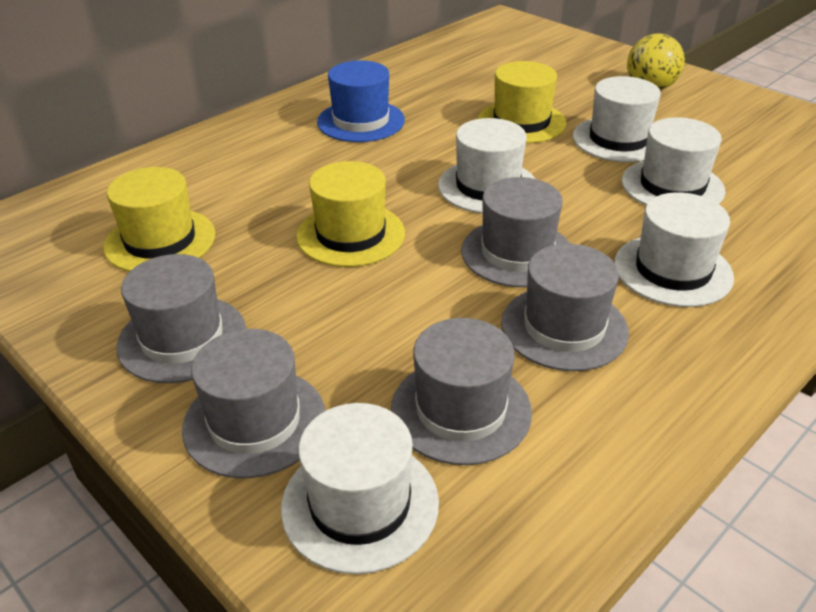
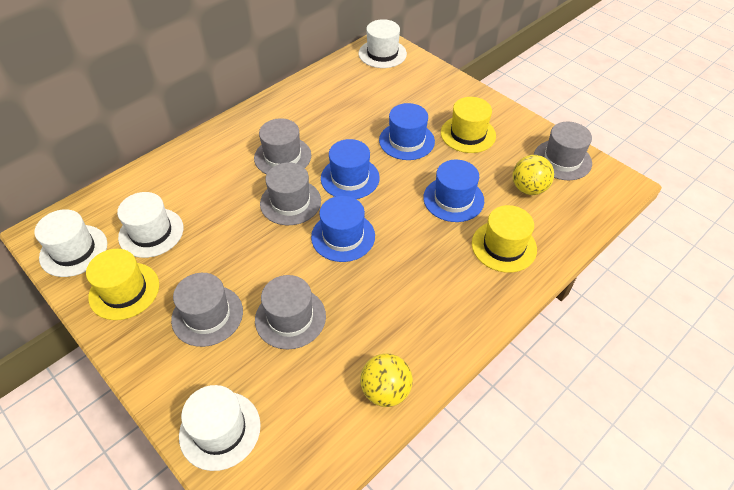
blue hat: 1 -> 4
white hat: 5 -> 4
yellow ball: 1 -> 2

